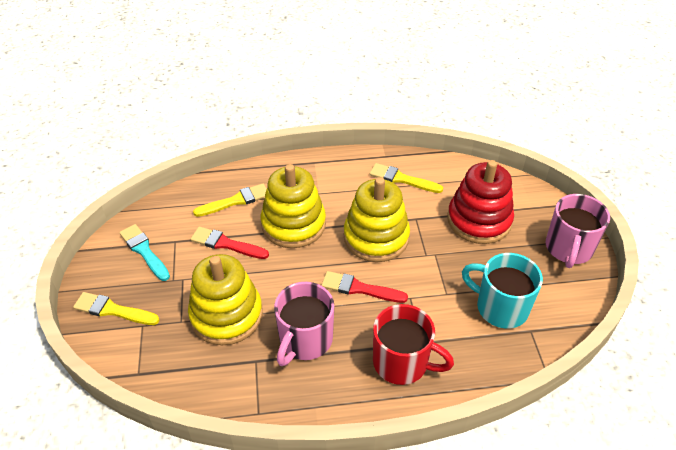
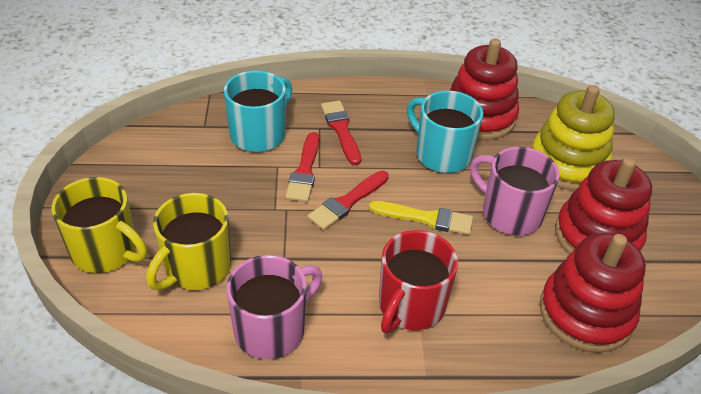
red brush: 2 -> 3
red stacking toy: 1 -> 3
turquoise brush: 1 -> 0
turquoise mug: 1 -> 2
yellow brush: 3 -> 1
yellow mug: 0 -> 2
yellow stacking toy: 3 -> 1

